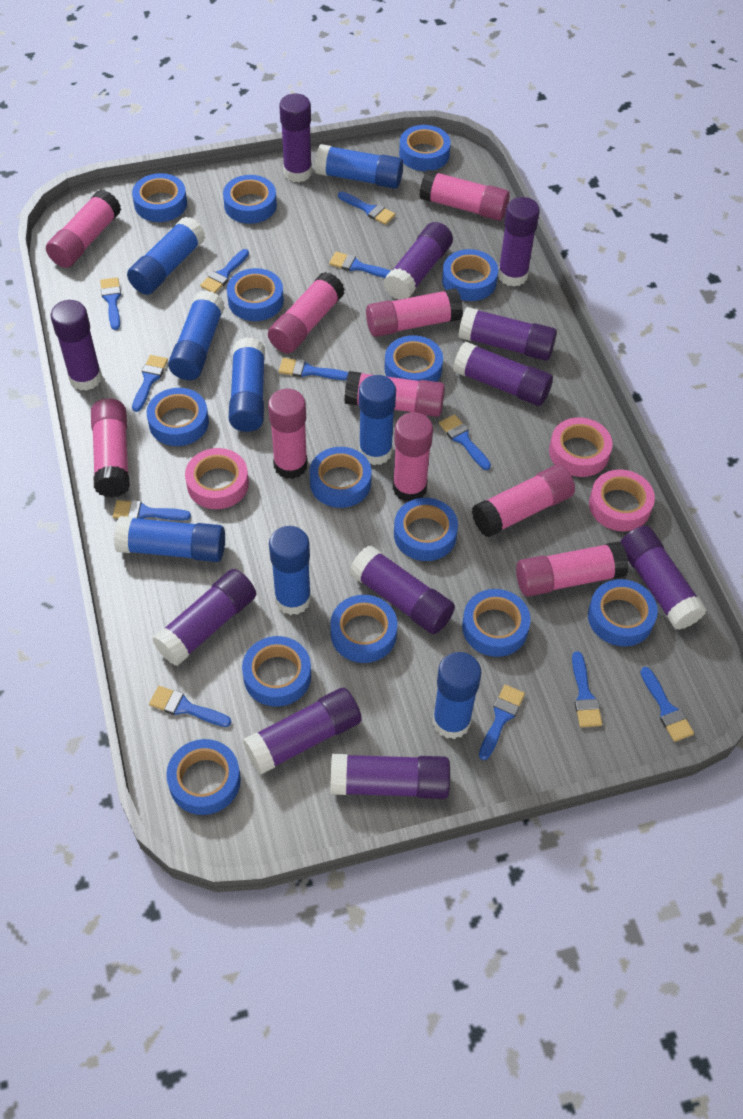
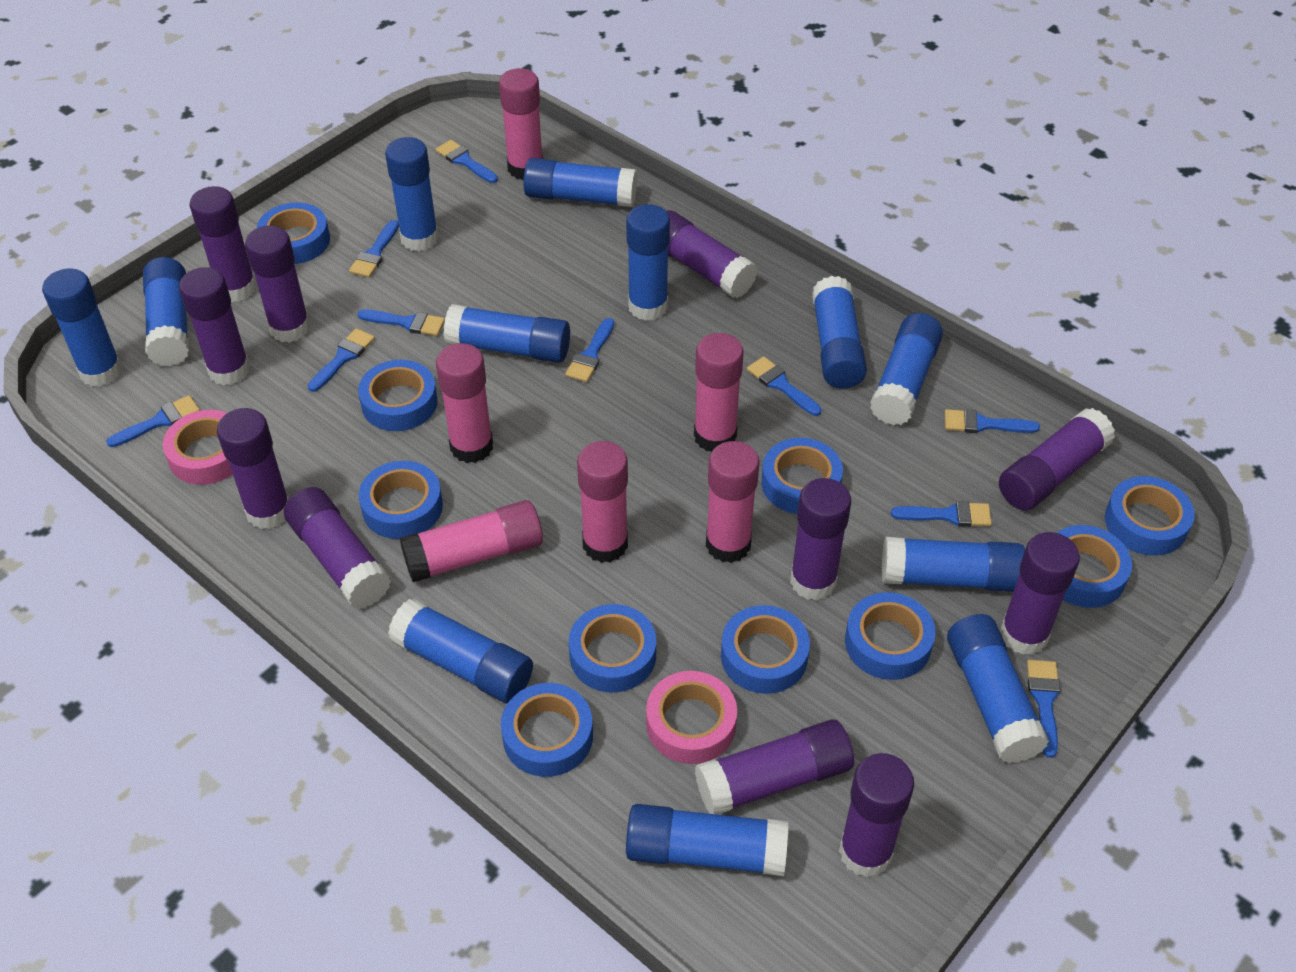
blue brush: 12 -> 10
blue glue stick: 8 -> 12
blue tape: 14 -> 10
pink glue stick: 10 -> 6
pink tape: 3 -> 2

